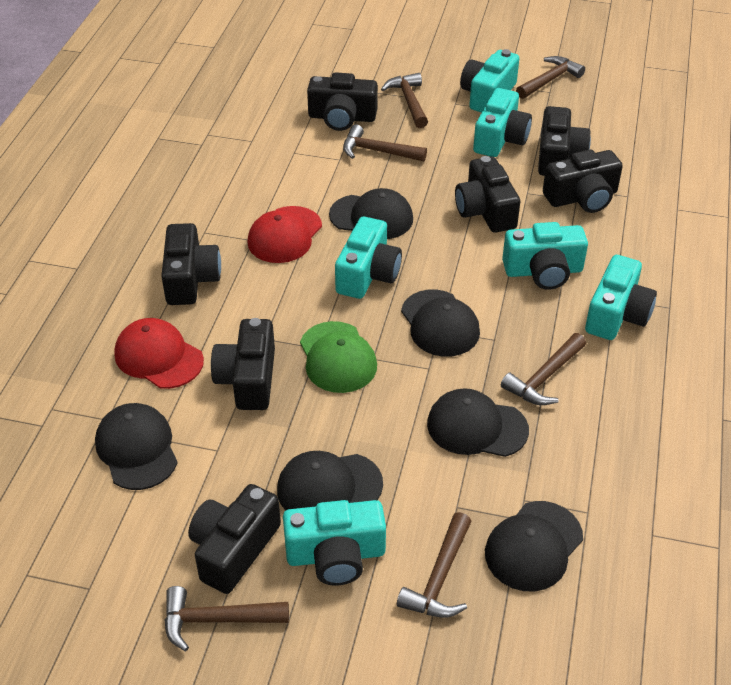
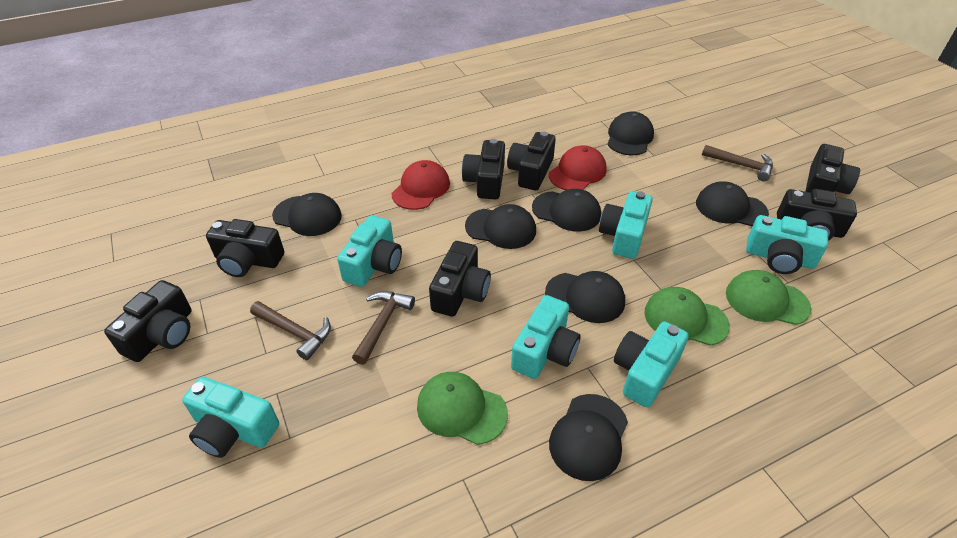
black cap: 6 -> 7
brown hammer: 6 -> 3
green cap: 1 -> 3

